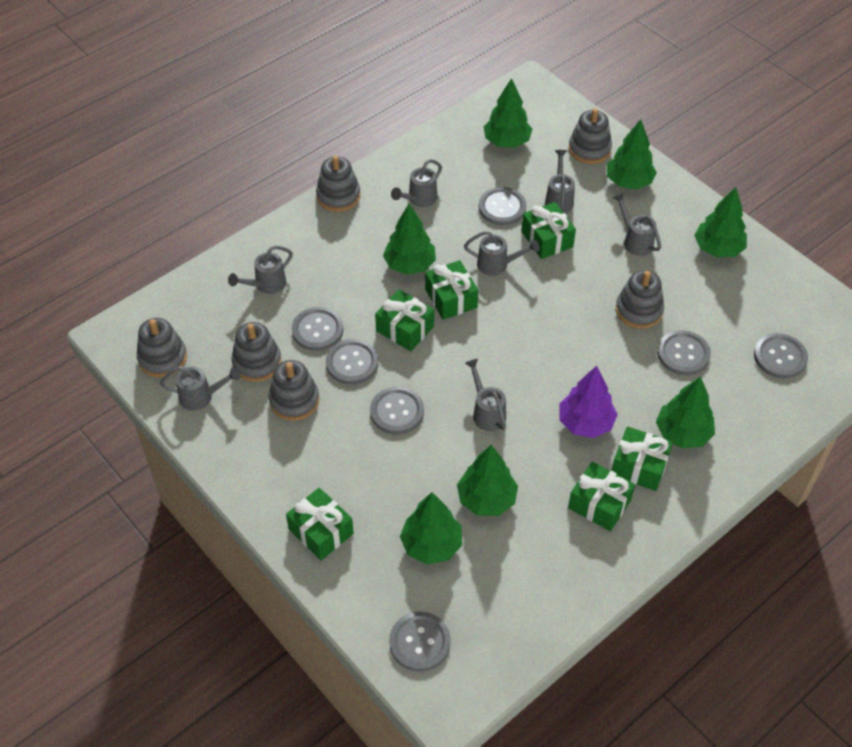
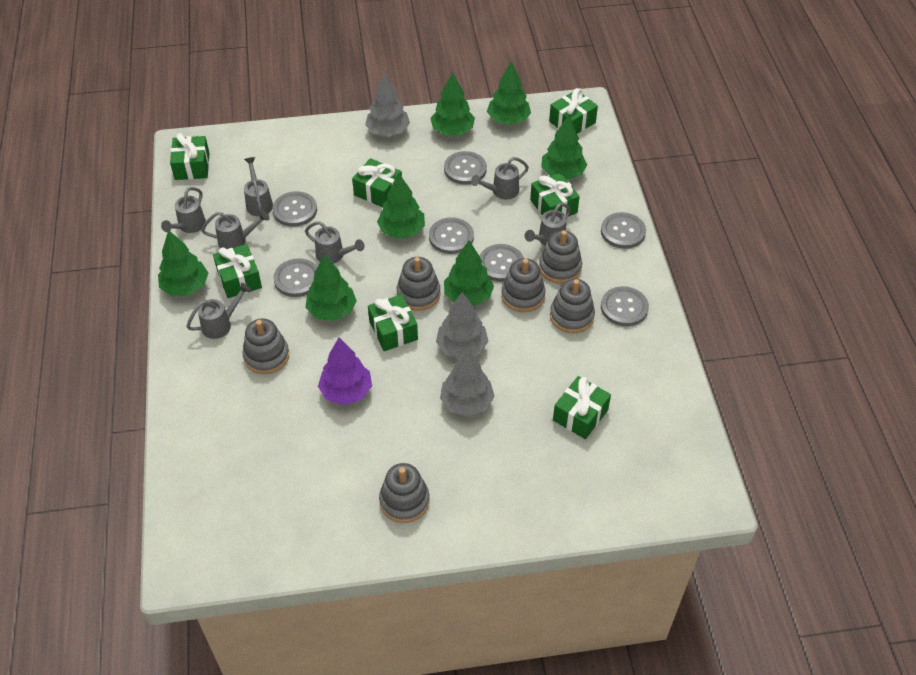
green gift: 6 -> 7
grey tree: 0 -> 3

